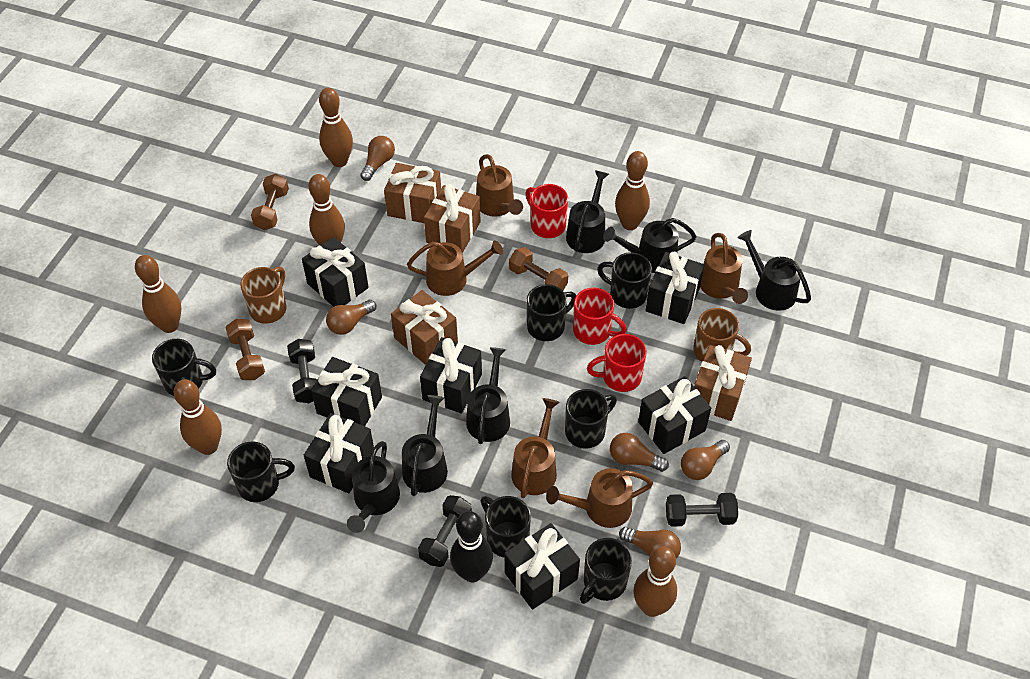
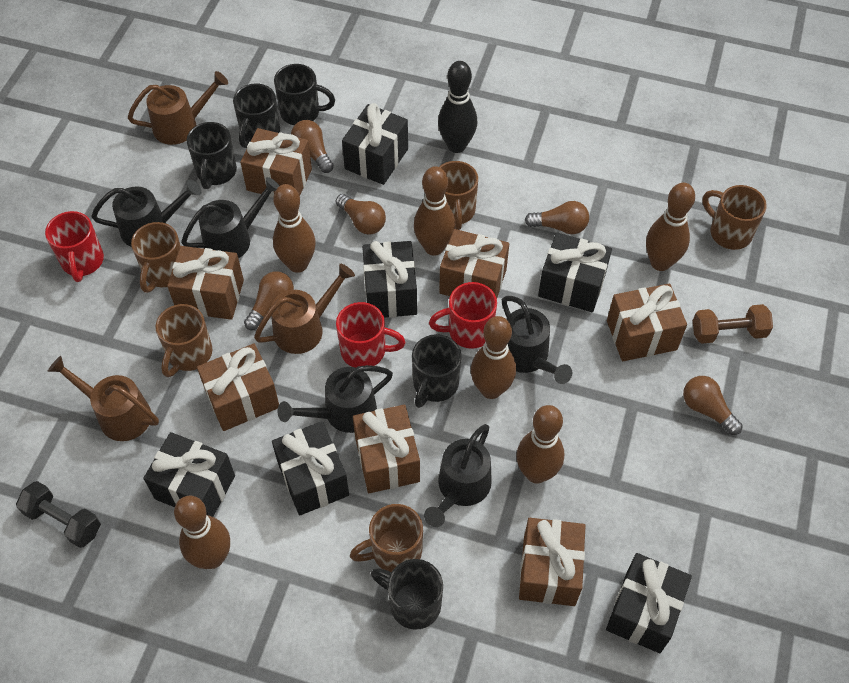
black dumbbell: 3 -> 1
black gift: 7 -> 6
black mug: 7 -> 5
black watering can: 6 -> 5
brown dumbbell: 3 -> 1
brown gift: 4 -> 7
brown mug: 2 -> 5
brown watering can: 5 -> 3

